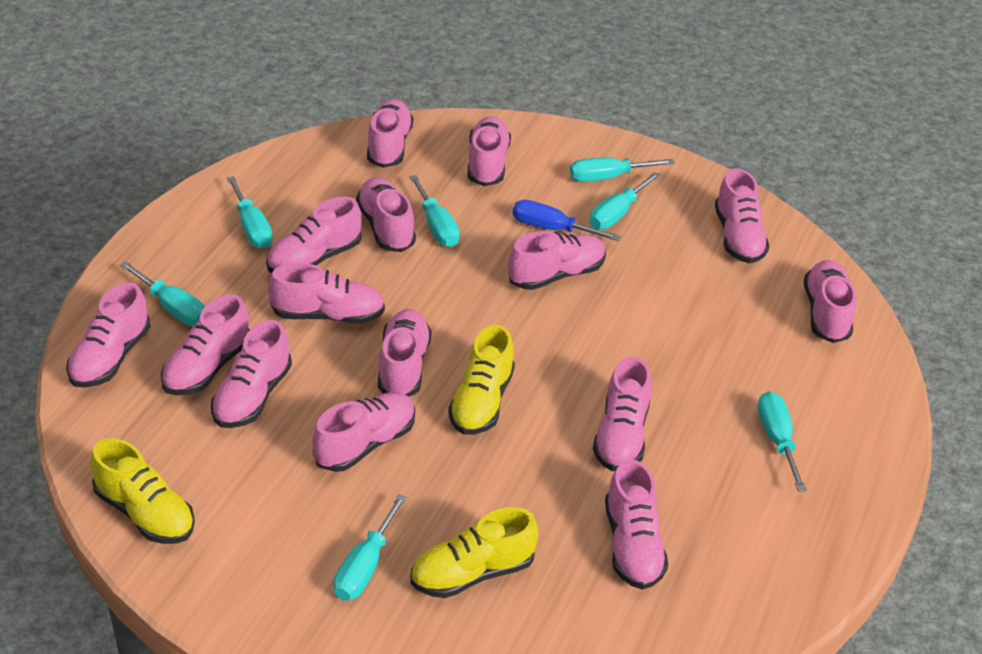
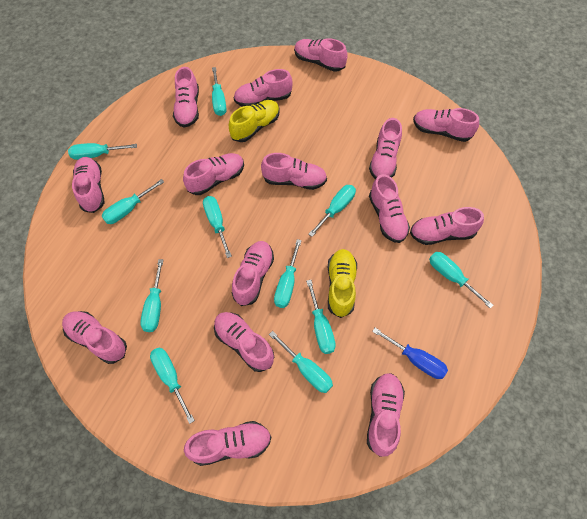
turquoise screwdriver: 7 -> 11
yellow shoe: 3 -> 2

